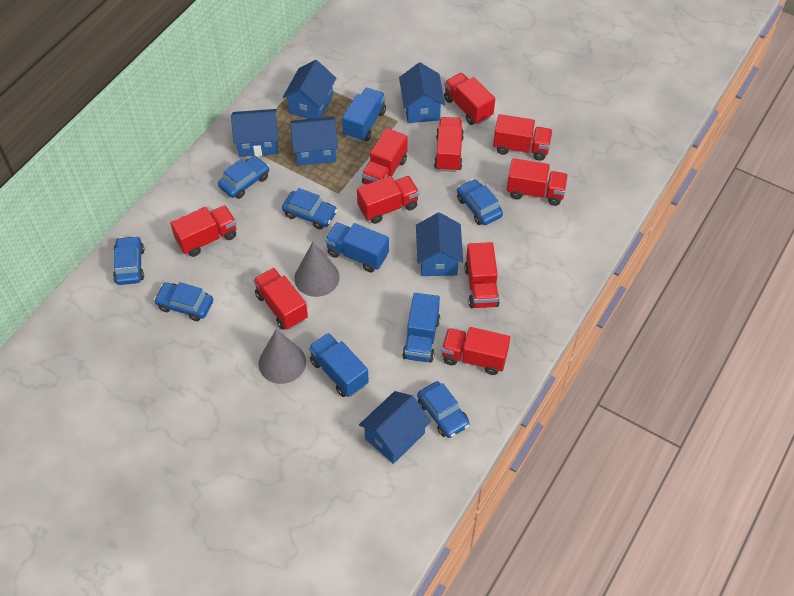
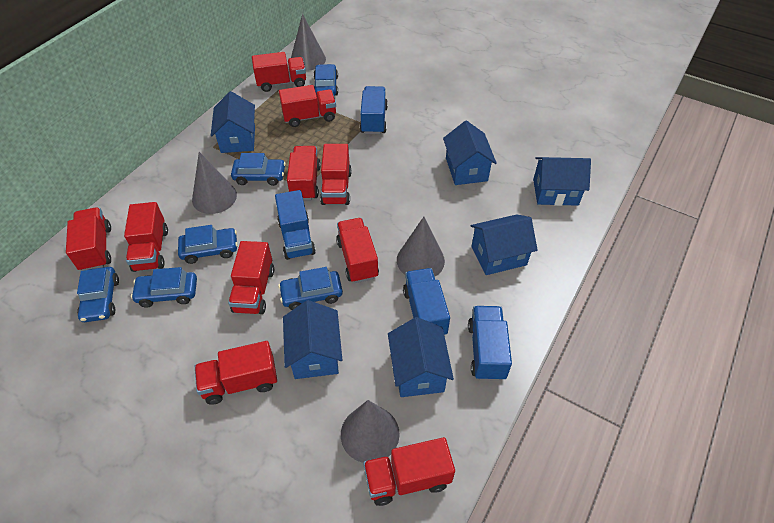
grey cone: 2 -> 4

